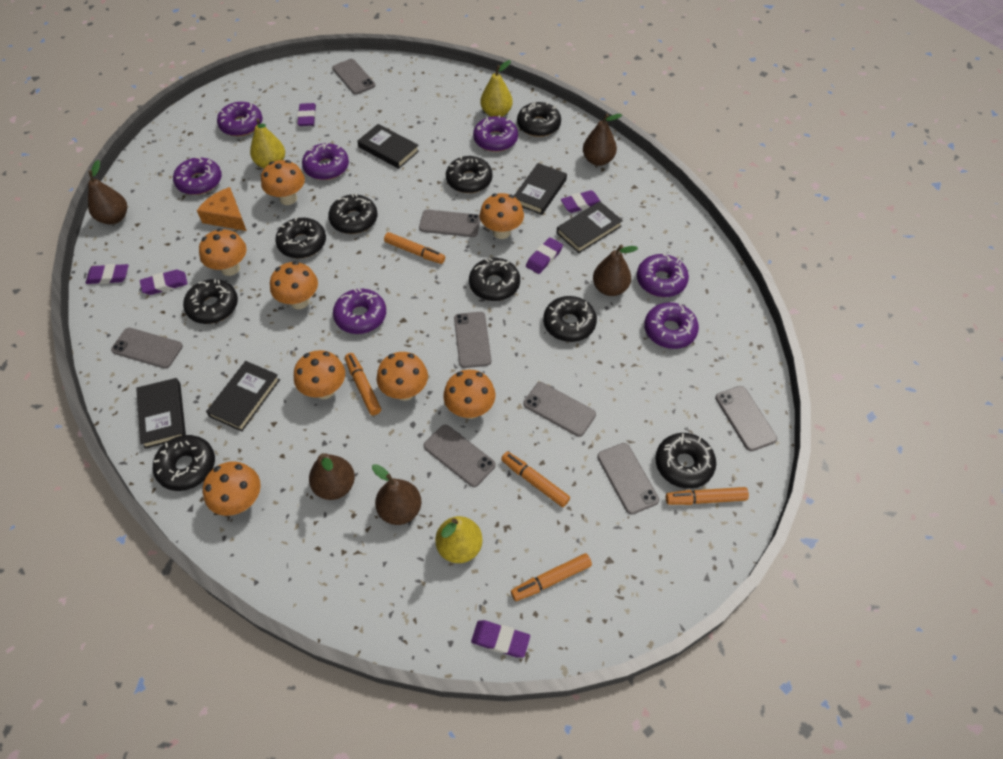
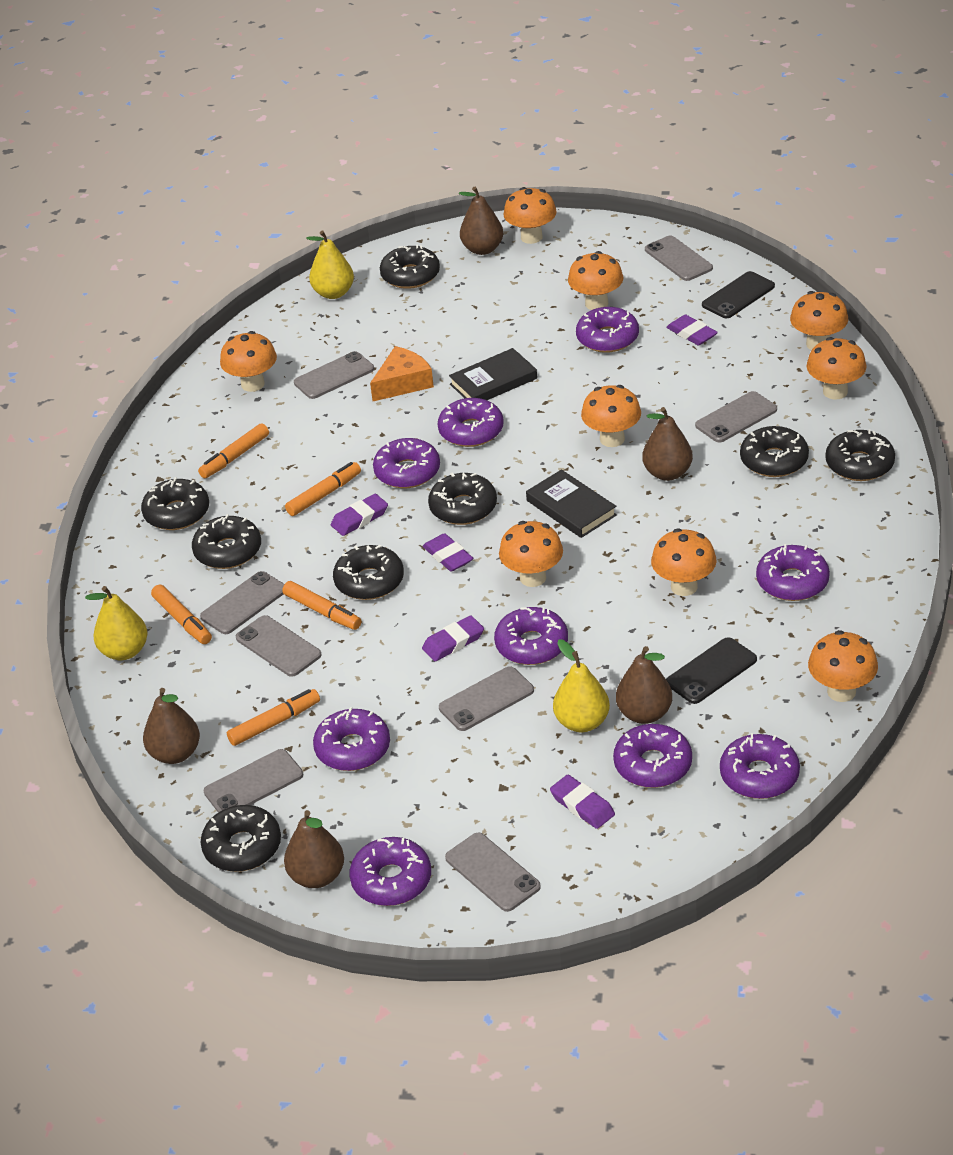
black book: 5 -> 2
black donut: 9 -> 8
black phone: 0 -> 2
orange mushroom: 8 -> 9
purple donut: 7 -> 9
purple eraser: 6 -> 5

